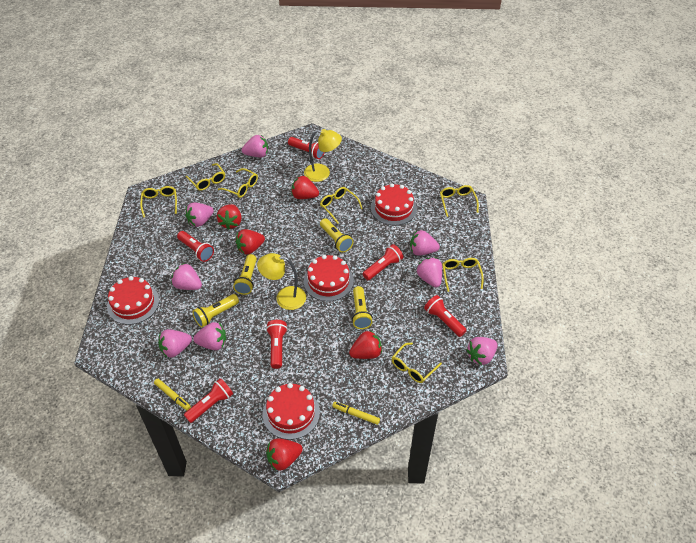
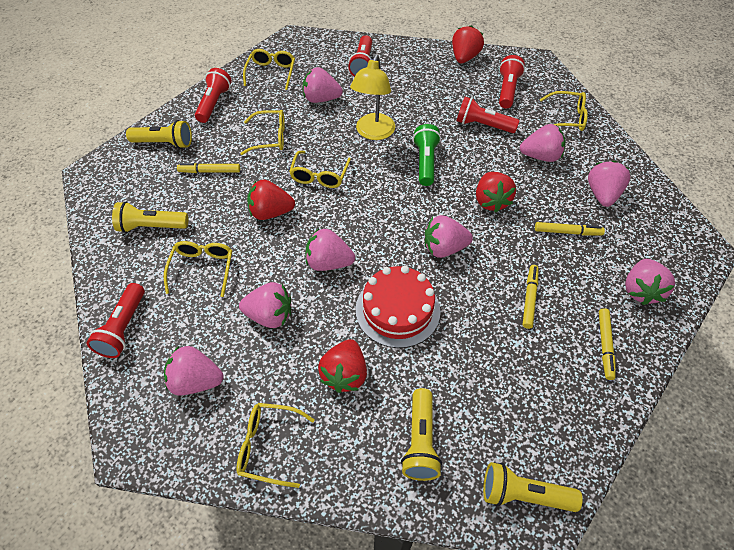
green flashlight: 0 -> 1
red cake: 4 -> 1
red flashlight: 6 -> 5
red strawberry: 5 -> 4
yellow glasses: 7 -> 6
yellow lamp: 2 -> 1
yellow marker: 2 -> 4

